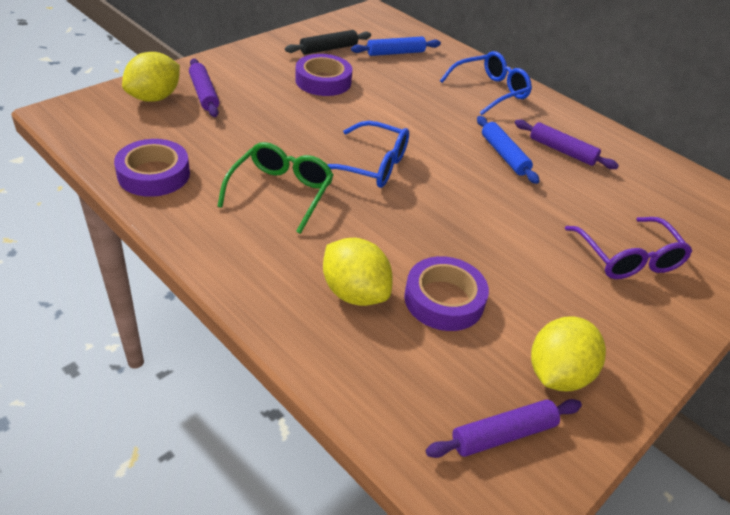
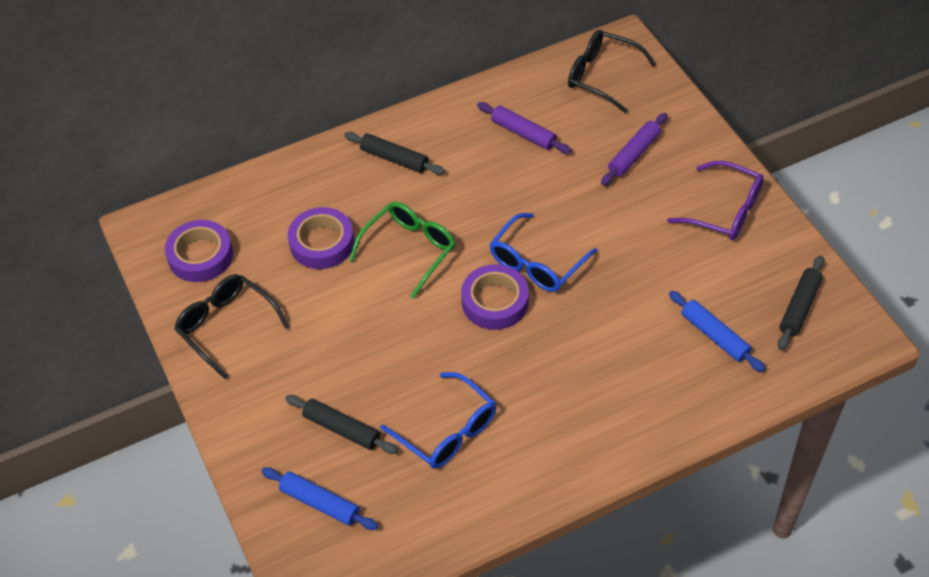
black glasses: 0 -> 2
black rolling pin: 1 -> 3
purple rolling pin: 3 -> 2
yellow lemon: 3 -> 0

